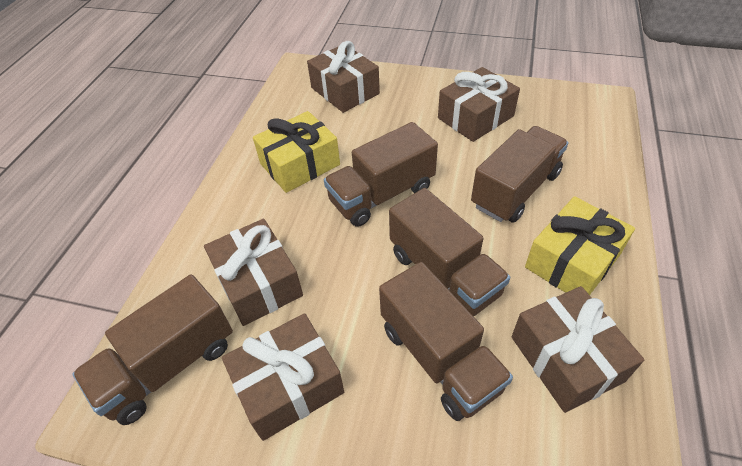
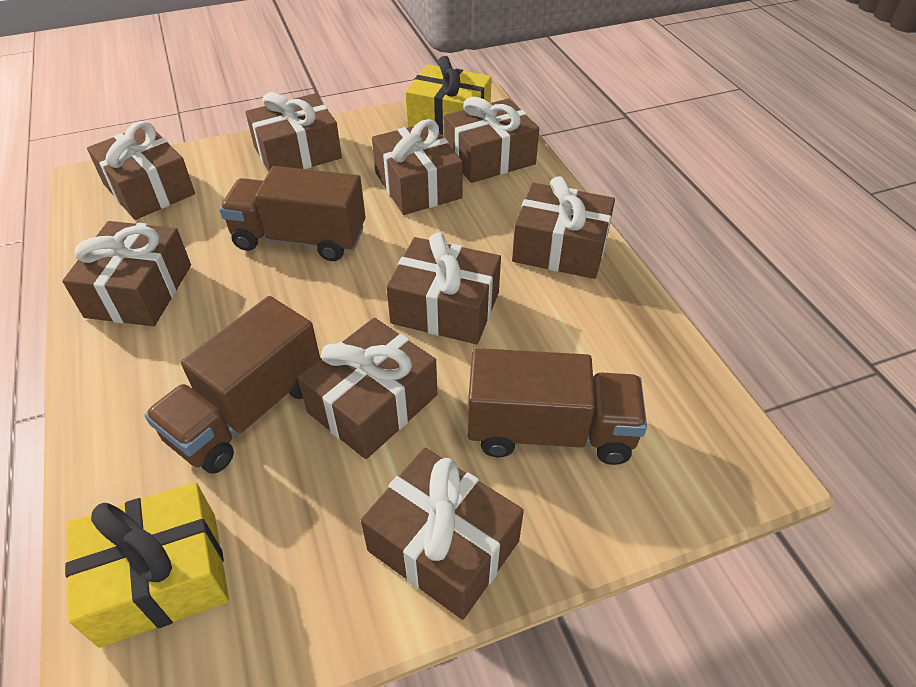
brown gift: 5 -> 9
brown truck: 5 -> 3

